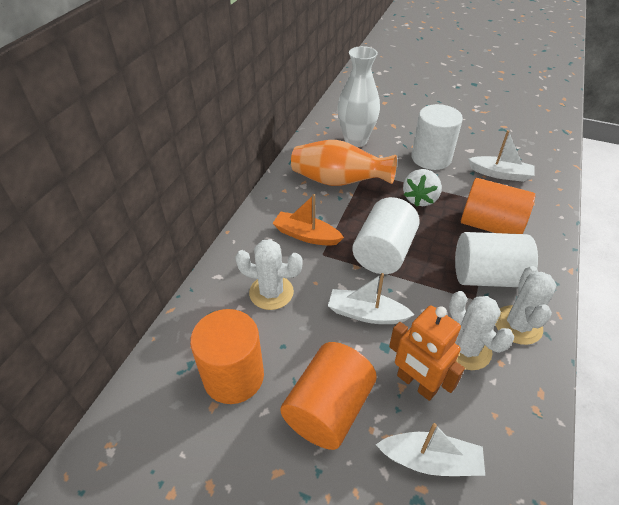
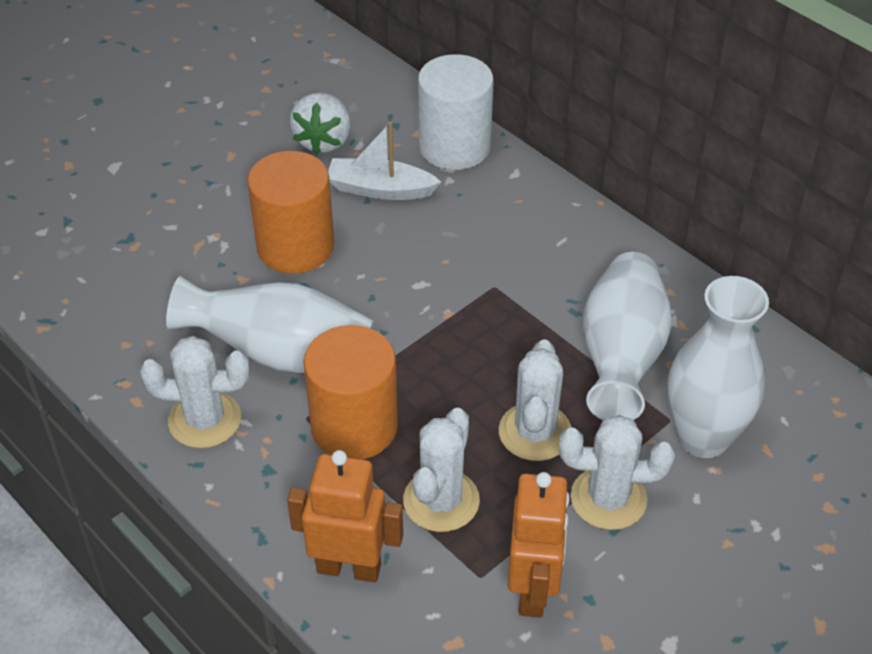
orange boat: 1 -> 0
orange cylinder: 3 -> 2
orange robot: 1 -> 2
orange vase: 1 -> 0
white boat: 3 -> 1
white cactus: 3 -> 4
white cylinder: 3 -> 1
white vase: 1 -> 3

